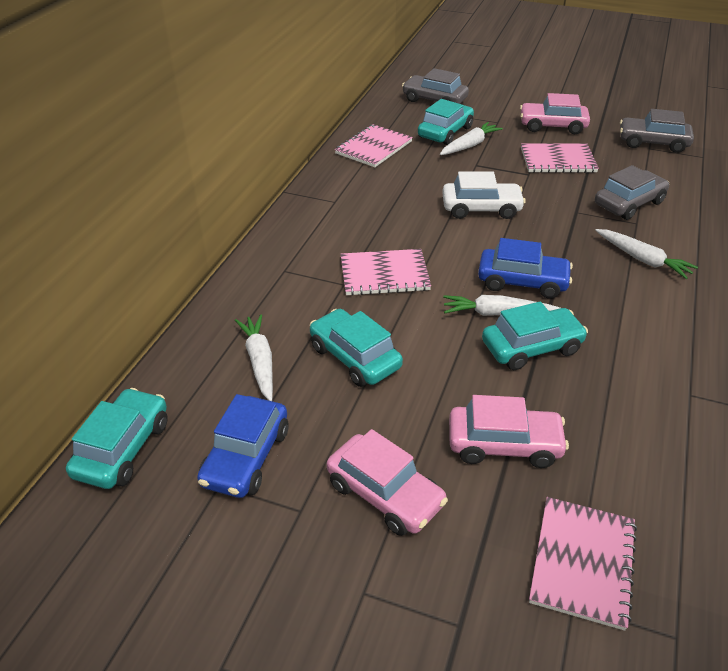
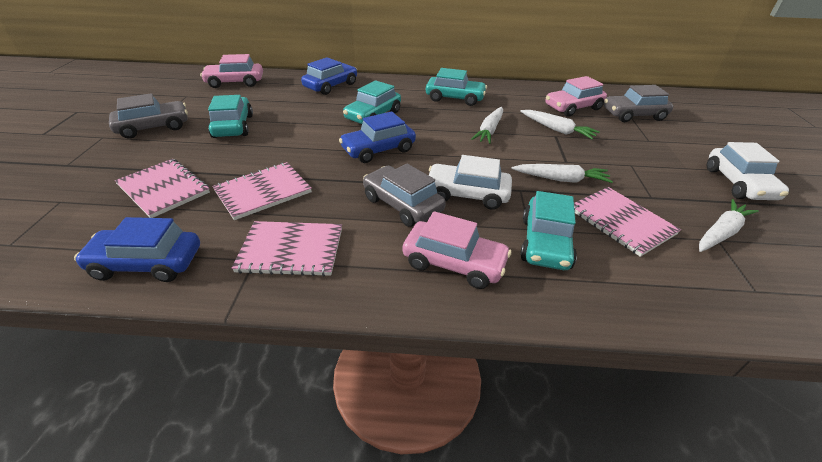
blue car: 2 -> 3
white car: 1 -> 2

